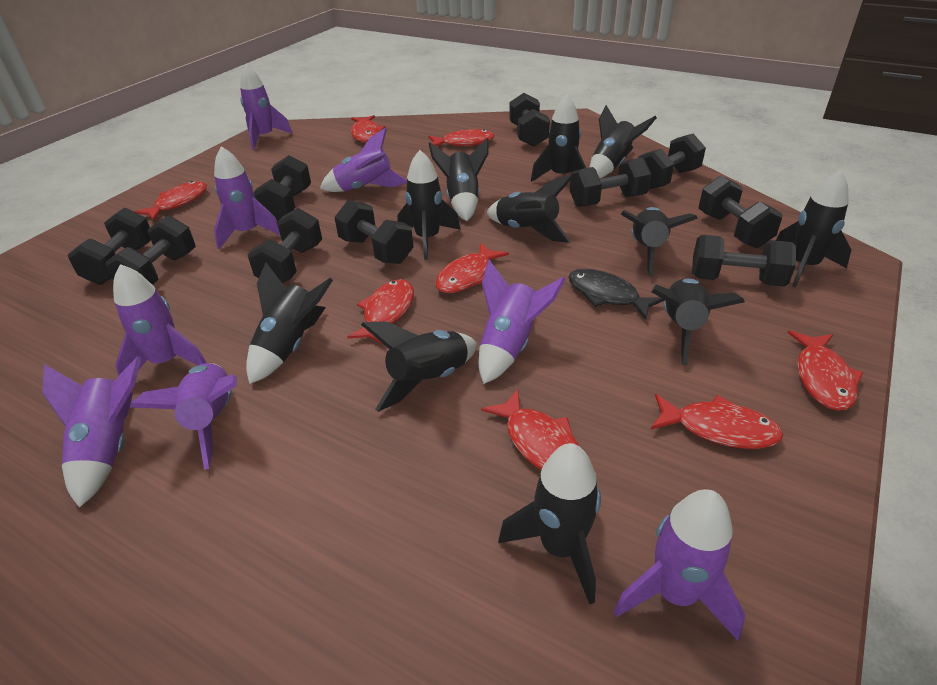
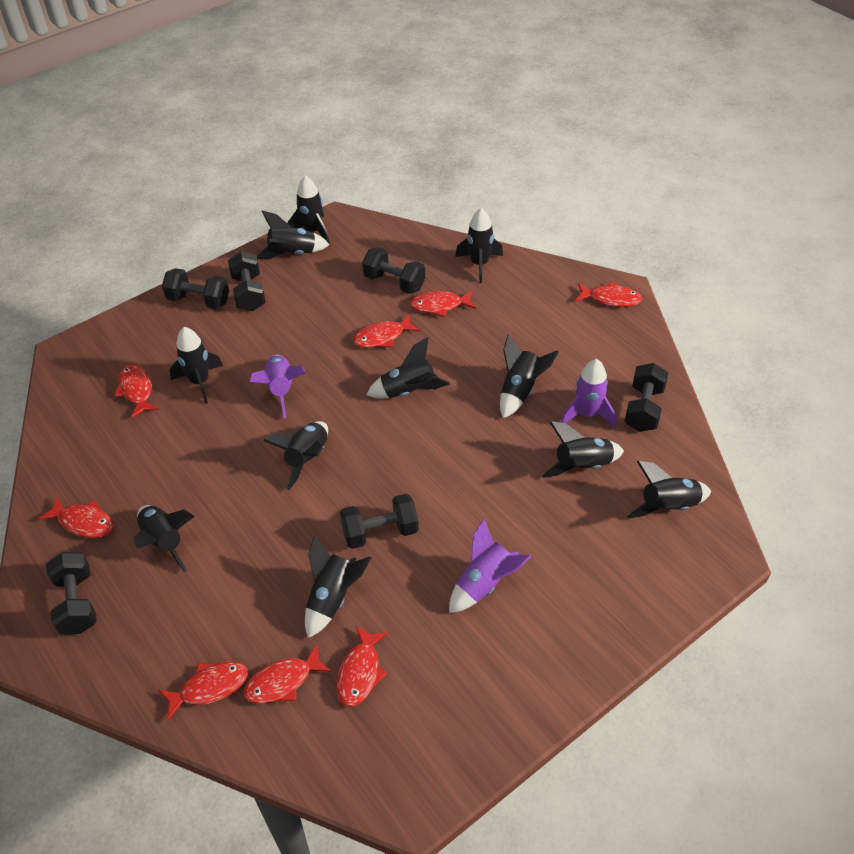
black dumbbell: 10 -> 6
black fish: 1 -> 0
purple rocket: 8 -> 3

